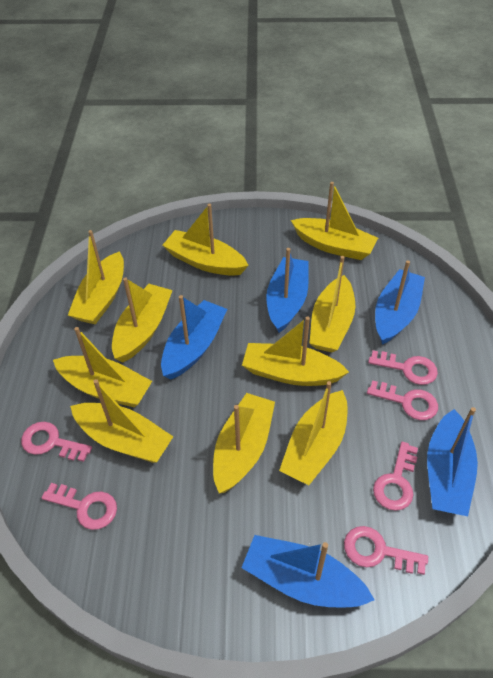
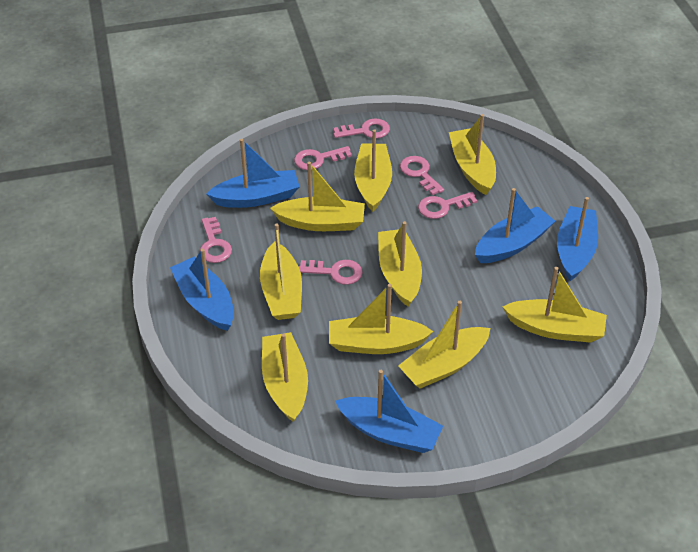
yellow boat: 10 -> 9

